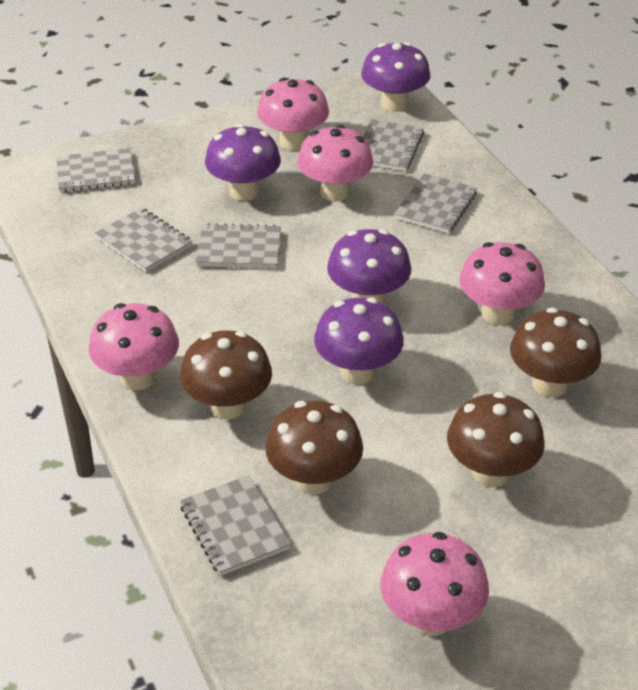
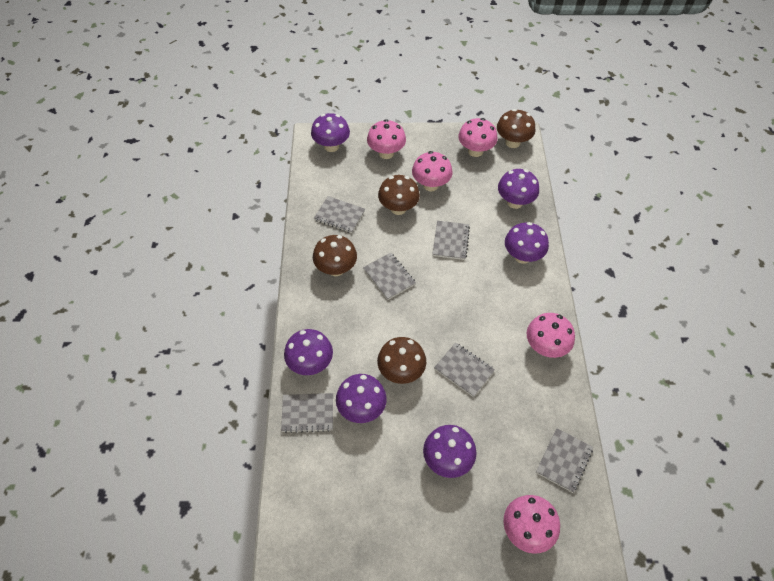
purple mushroom: 4 -> 6

